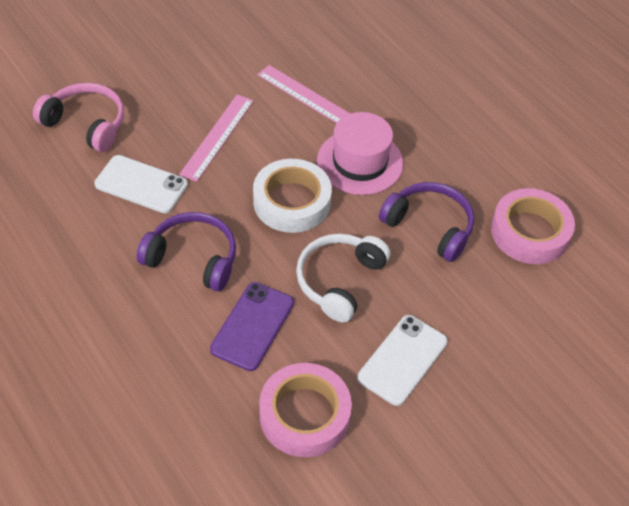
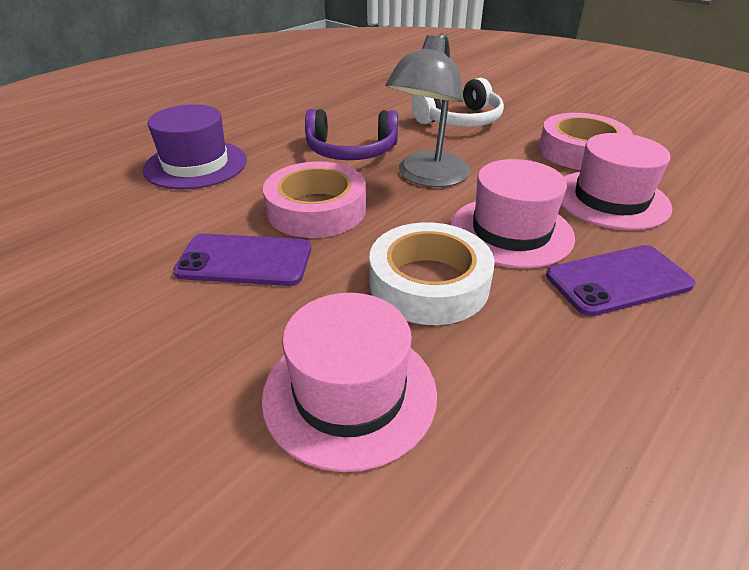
grey lamp: 0 -> 1
pink hat: 1 -> 3
pink headphones: 1 -> 0
pink ruler: 2 -> 0
purple hat: 0 -> 1
purple headphones: 2 -> 1
purple phone: 1 -> 2
white phone: 2 -> 0

